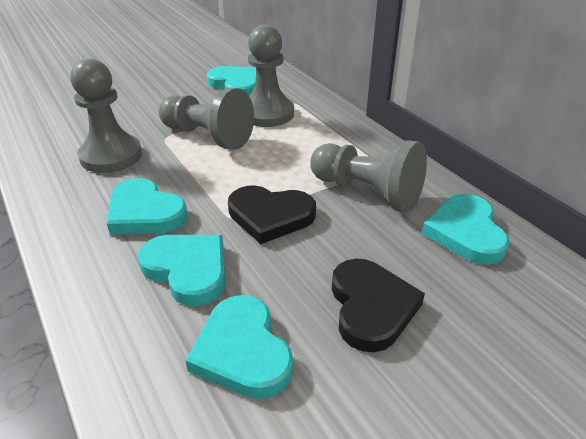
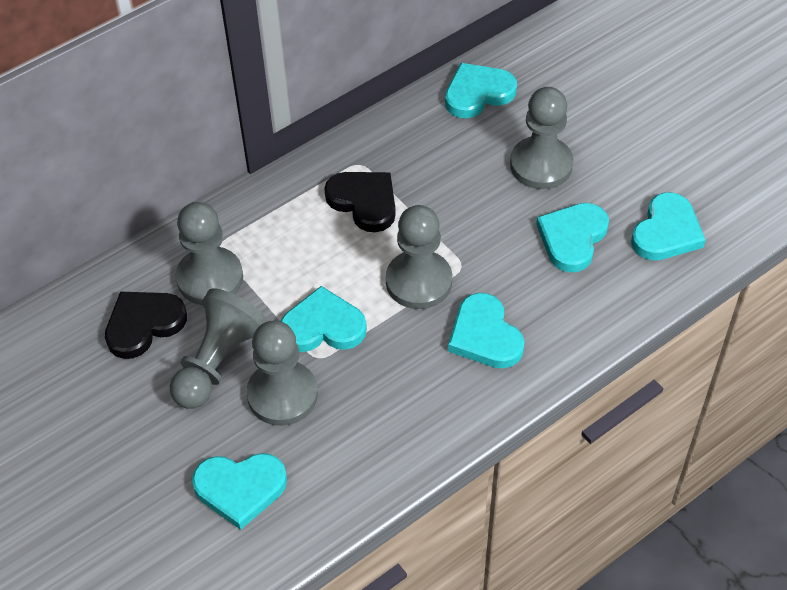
grey pawn: 4 -> 5
turquoise heart: 5 -> 6

